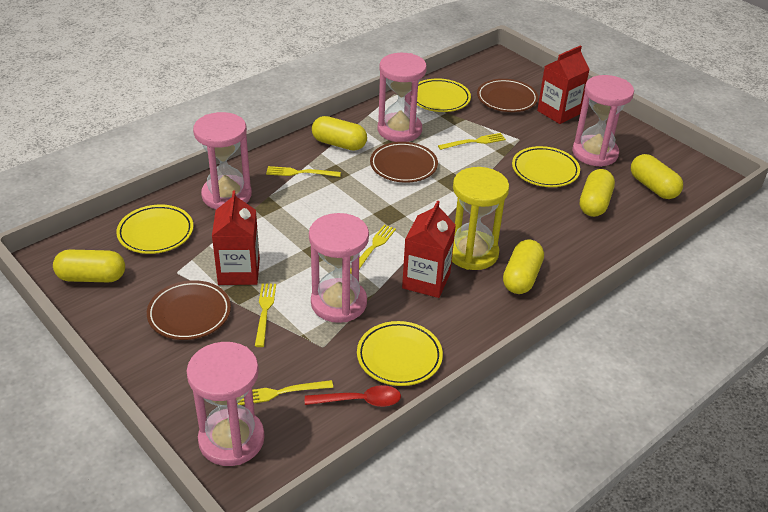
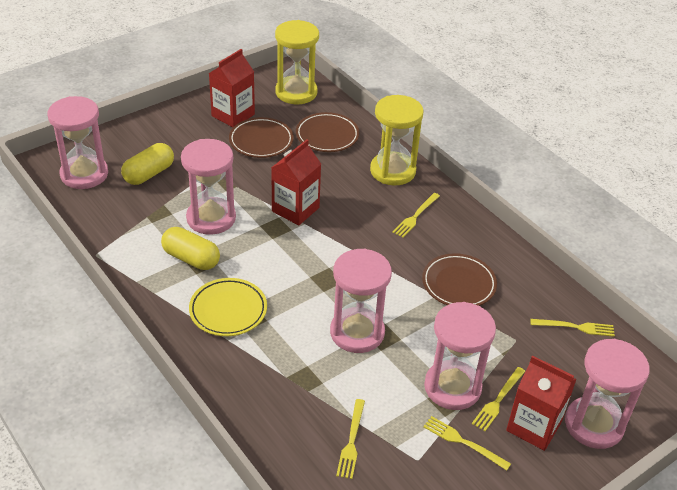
red spoon: 1 -> 0
yellow capsule: 5 -> 2
yellow hourglass: 1 -> 2
yellow plate: 4 -> 1

